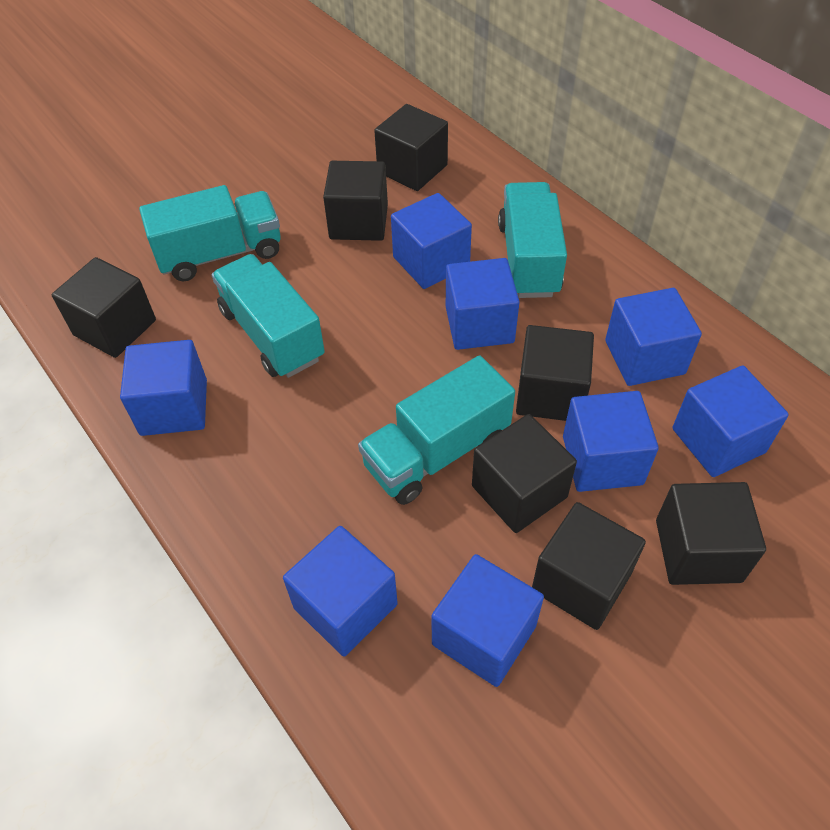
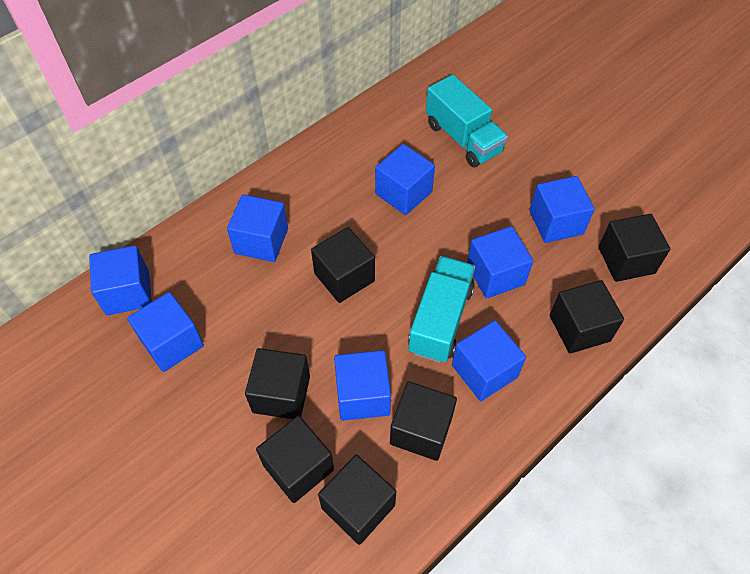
turquoise truck: 4 -> 2

